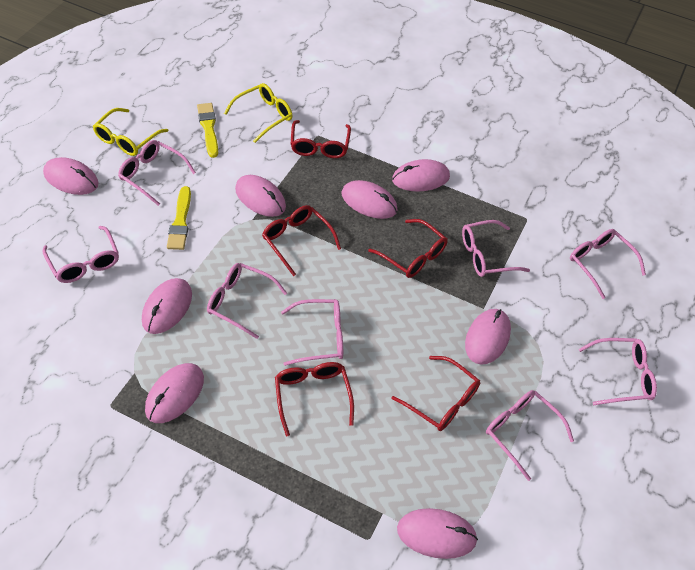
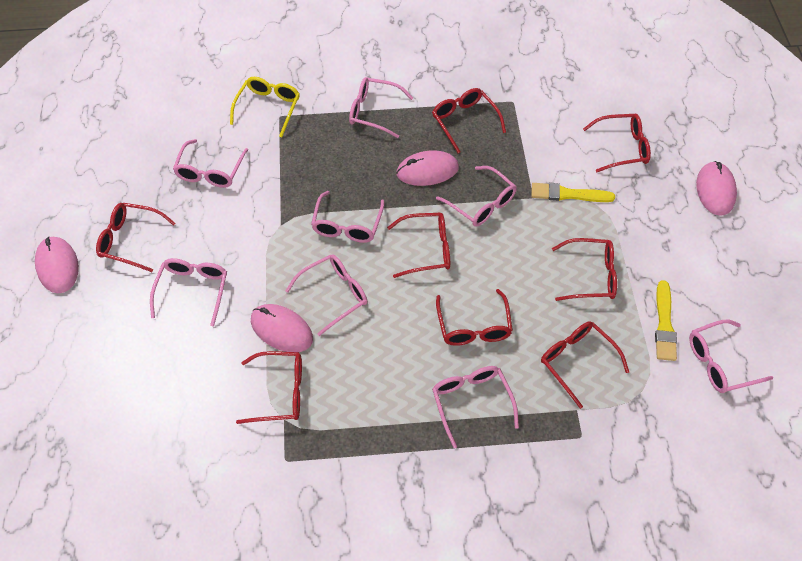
pink mouse: 8 -> 4
red glasses: 5 -> 8
yellow glasses: 2 -> 1

